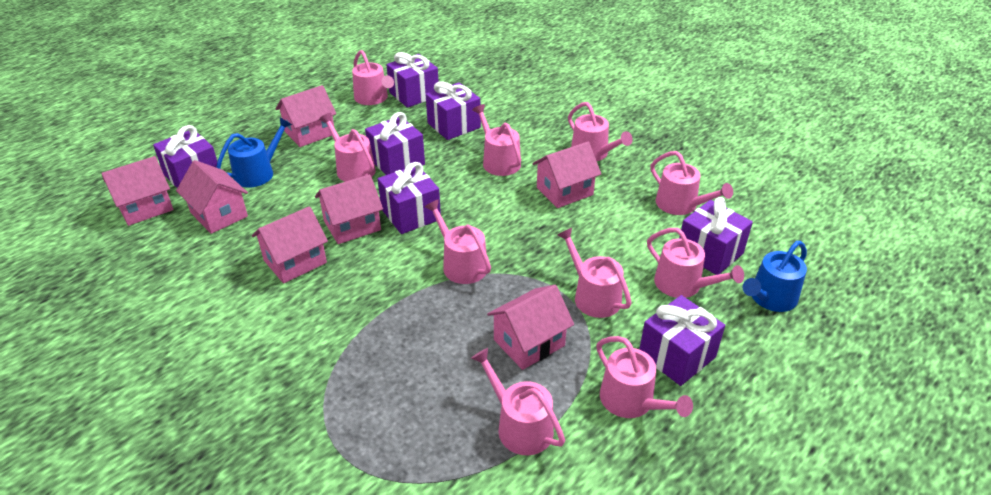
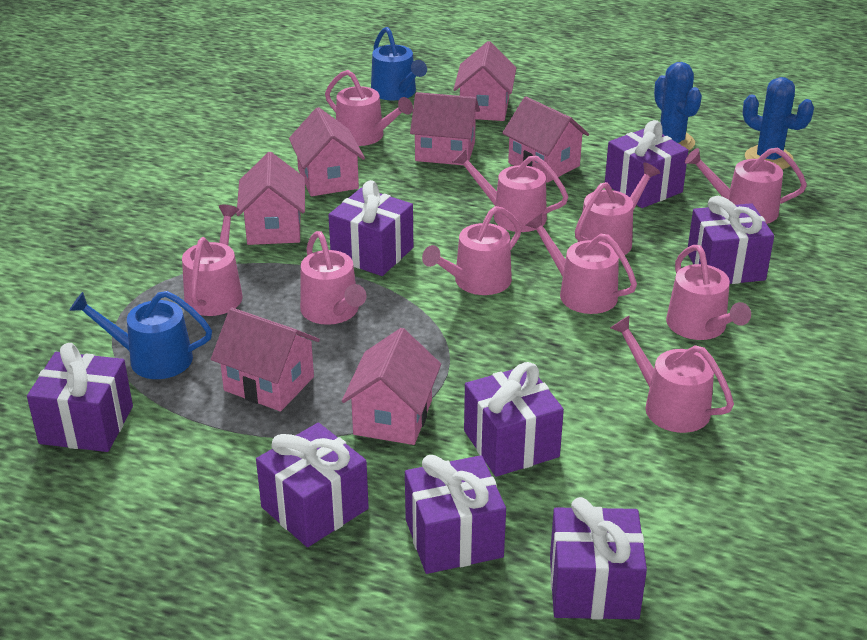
blue cactus: 0 -> 2
purple gift: 7 -> 8

